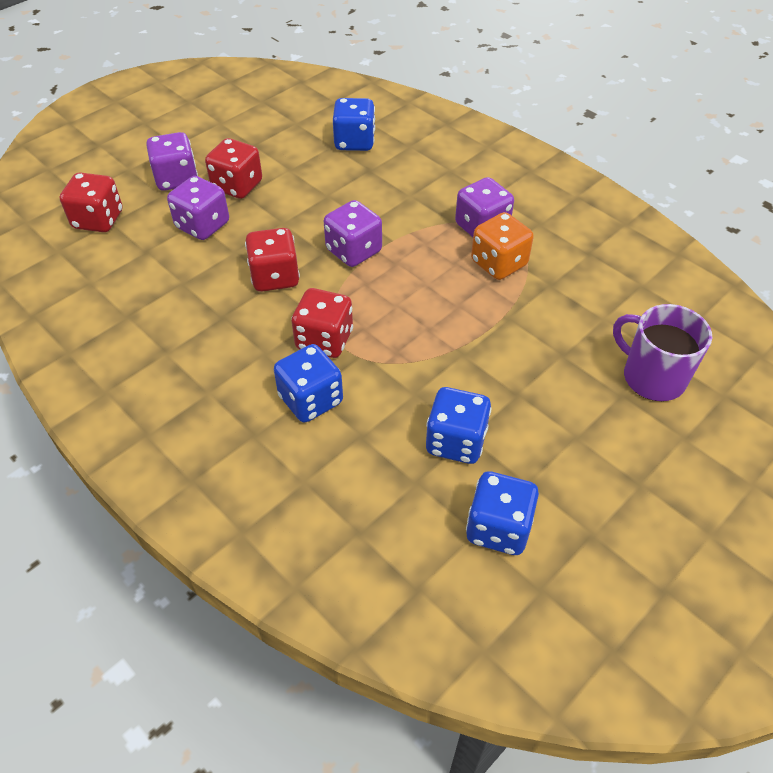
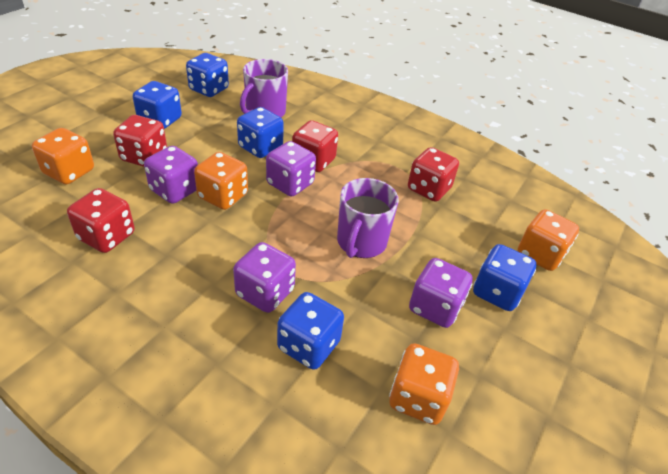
blue dice: 4 -> 5
orange dice: 1 -> 4
purple mug: 1 -> 2

